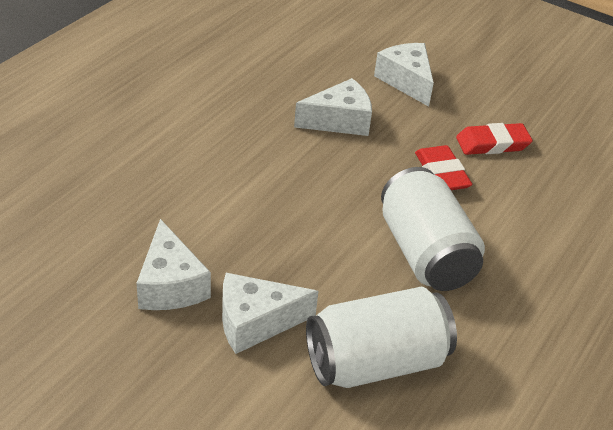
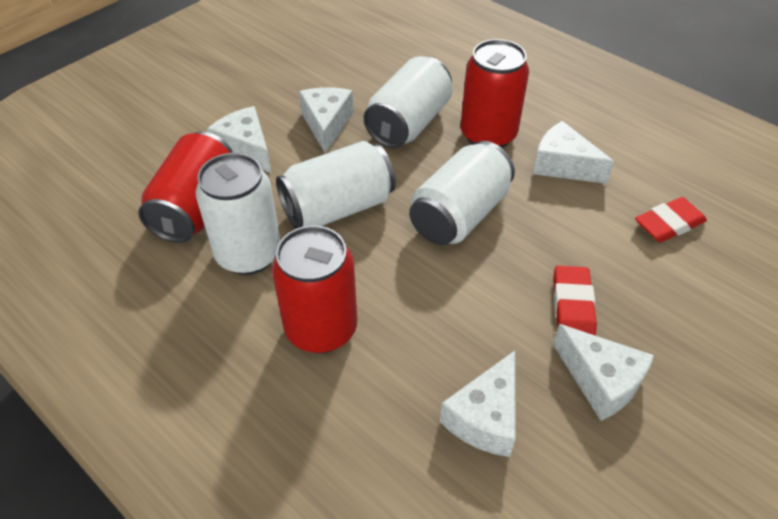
red can: 0 -> 3
white can: 2 -> 4
white cheese: 4 -> 5

